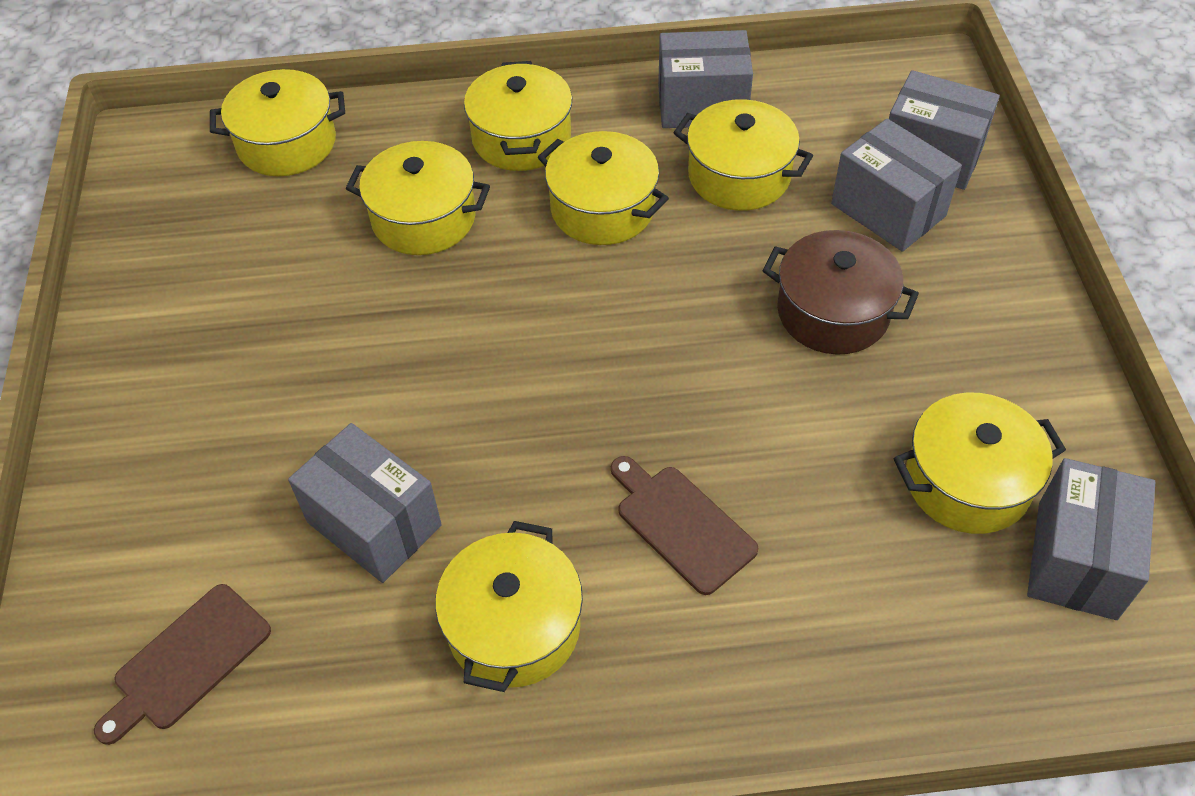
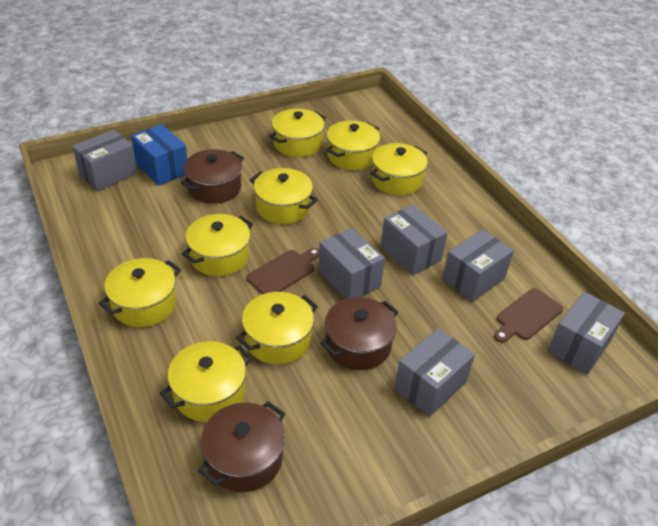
blue box: 0 -> 1
brown pot: 1 -> 3
grey box: 5 -> 6
yellow pot: 7 -> 8

